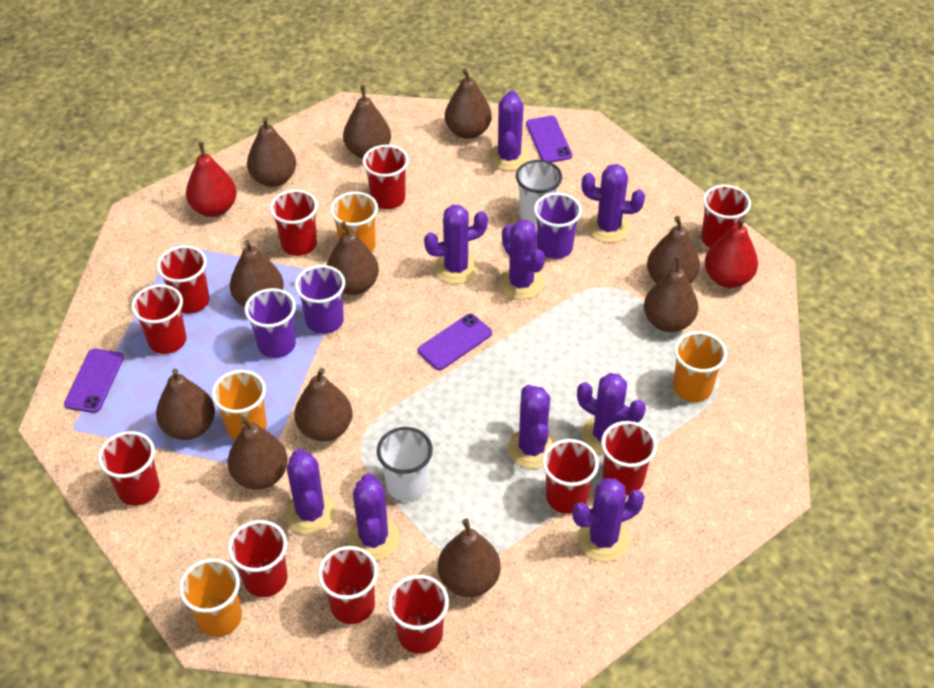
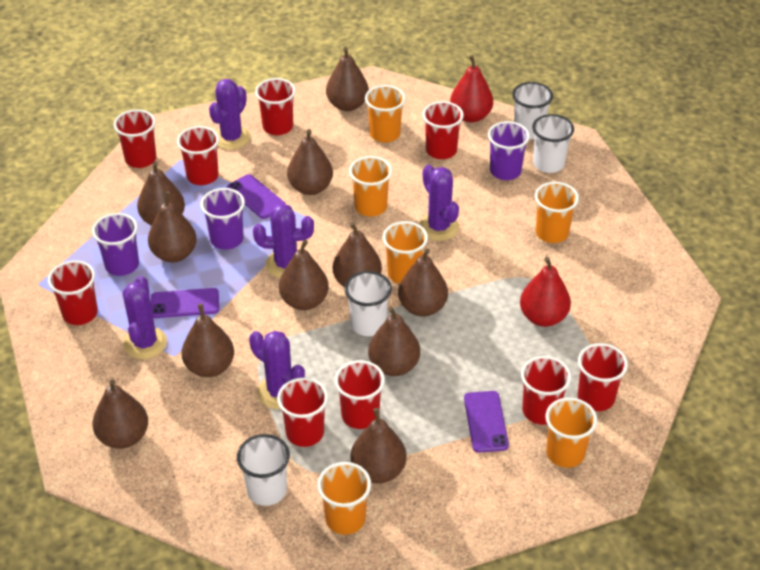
orange cup: 4 -> 6
purple cactus: 9 -> 5
red cup: 11 -> 9
white cup: 2 -> 4

